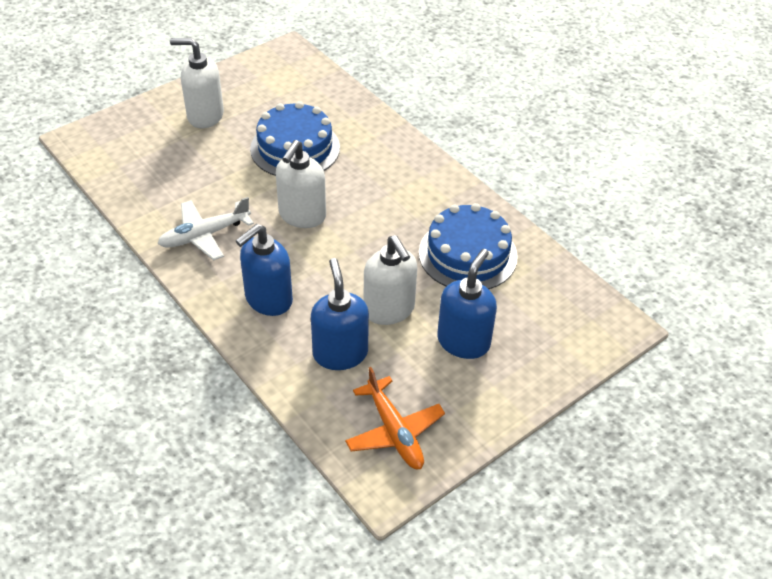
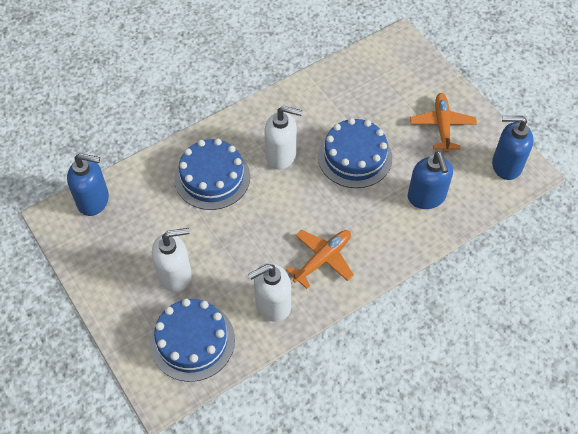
blue cake: 2 -> 3
orange plane: 1 -> 2
white plane: 1 -> 0

